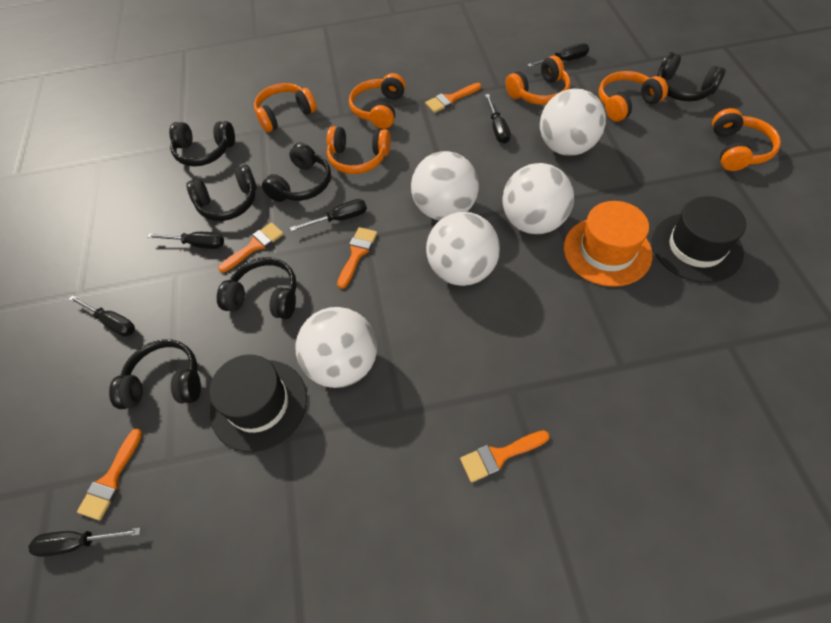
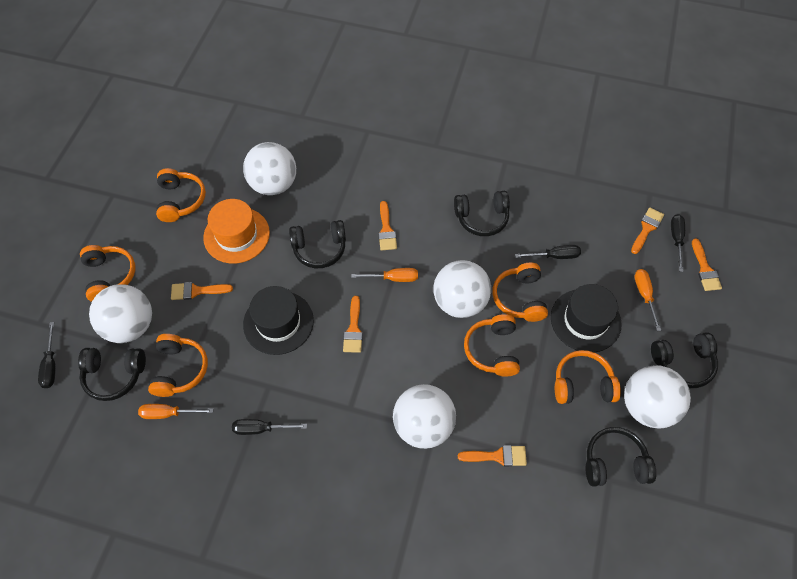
black headphones: 6 -> 5
black screwdriver: 6 -> 4
orange brush: 5 -> 6
orange screwdriver: 0 -> 3

